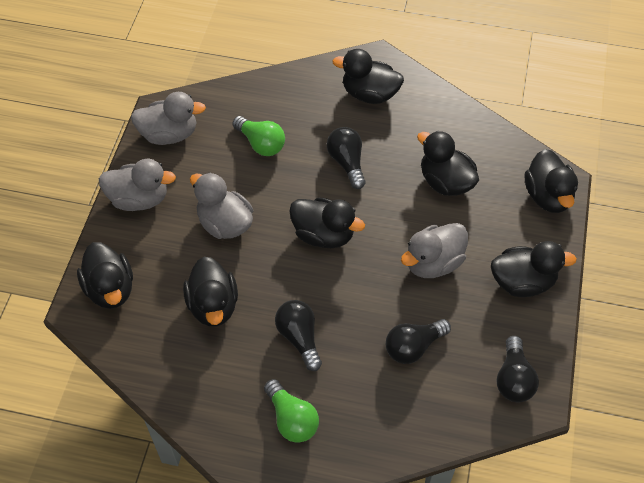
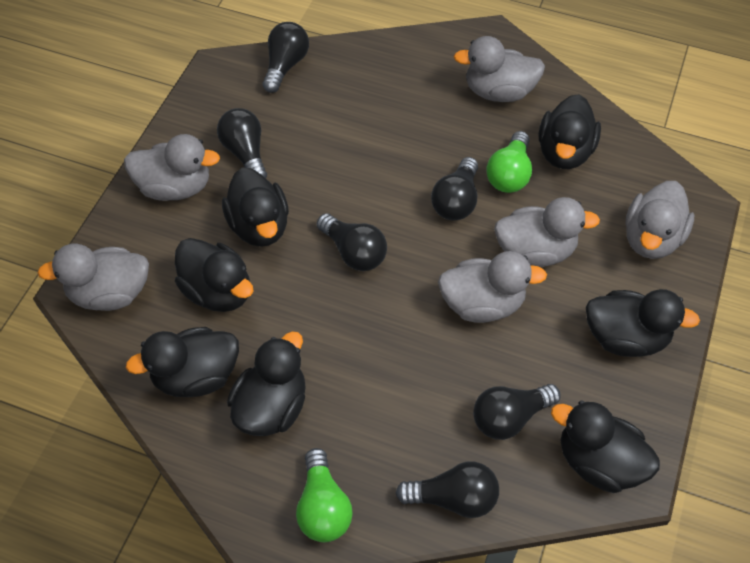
black light bulb: 4 -> 6
grey duck: 4 -> 6

